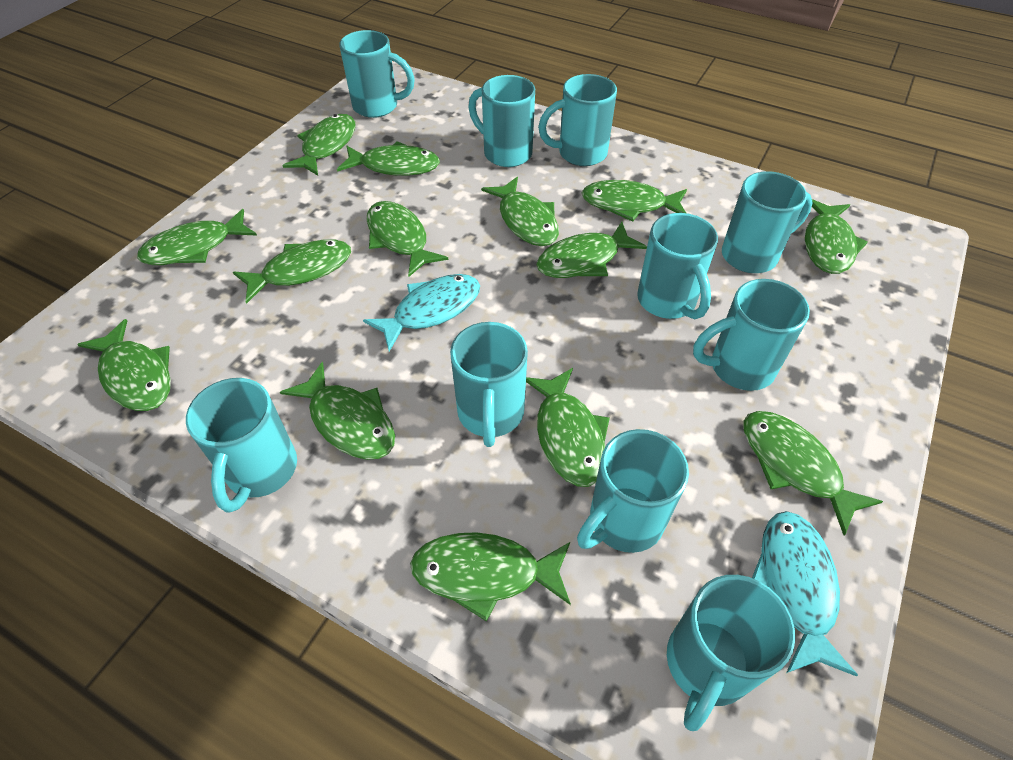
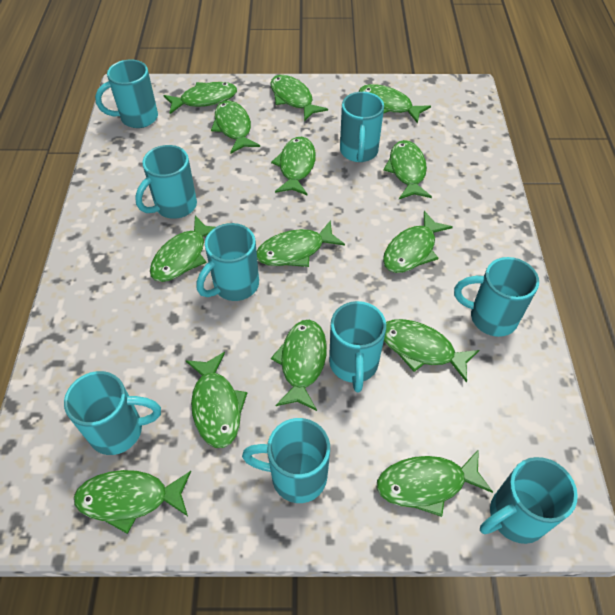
turquoise fish: 2 -> 0
turquoise mug: 10 -> 9

